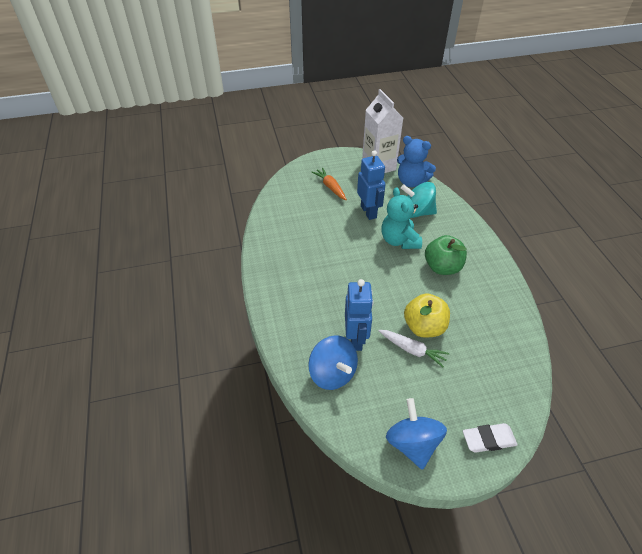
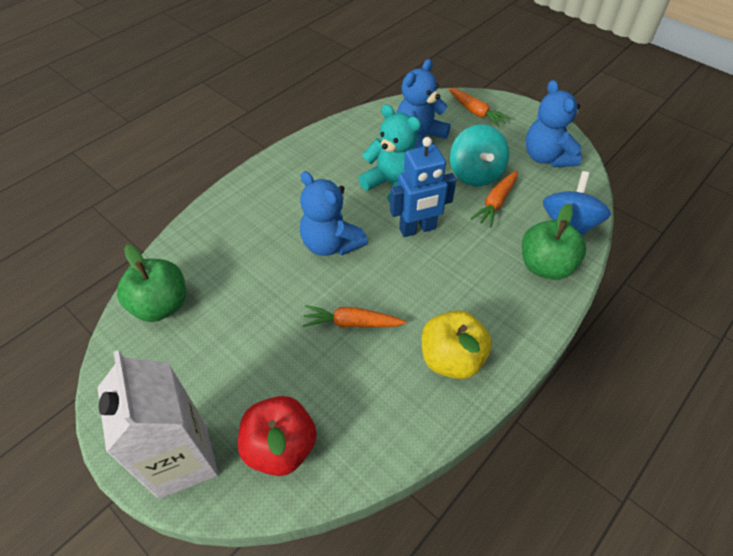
blue robot: 2 -> 1
blue spinning top: 2 -> 1
blue teddy bear: 1 -> 3
green apple: 1 -> 2
orange carrot: 1 -> 3
red apple: 0 -> 1
white carrot: 1 -> 0
white eraser: 1 -> 0

